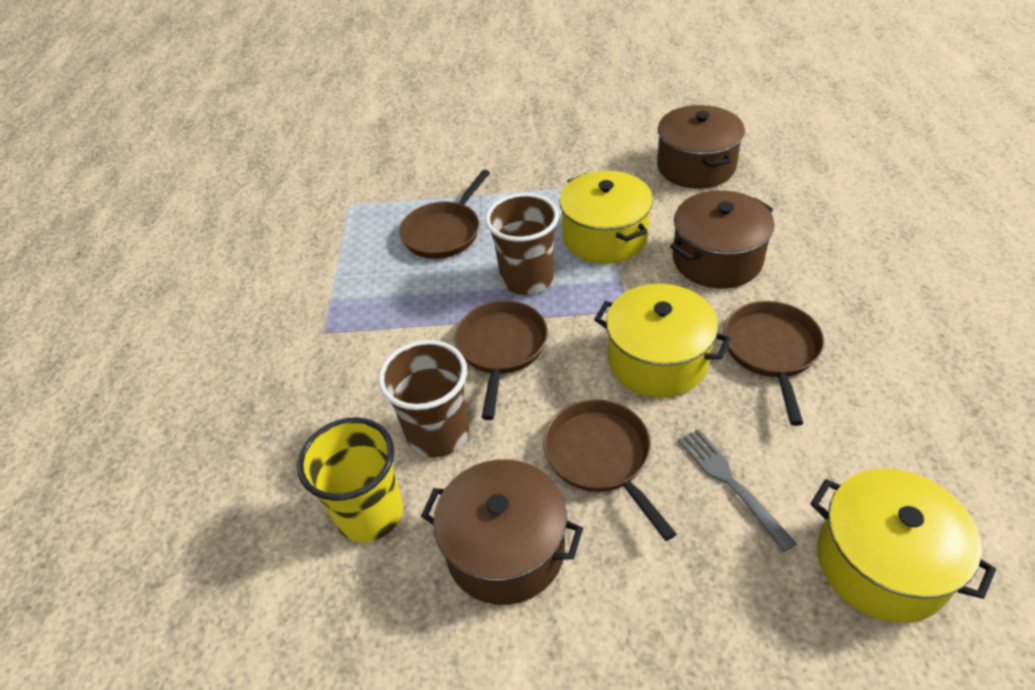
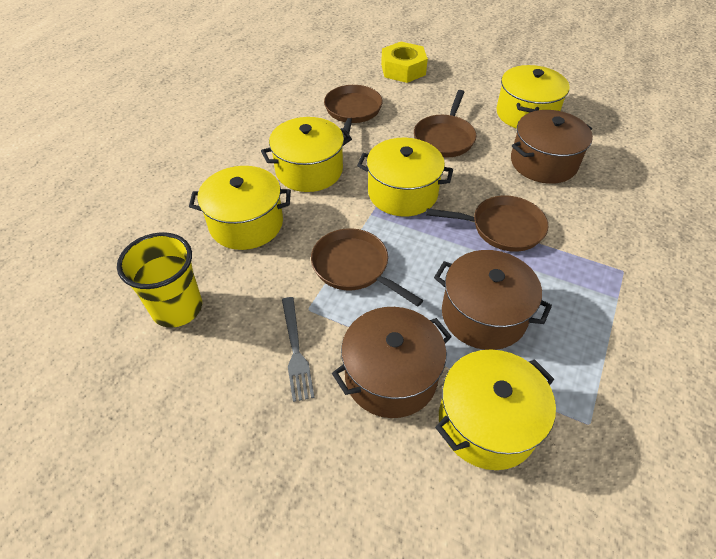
brown cup: 2 -> 0
yellow nut: 0 -> 1
yellow pot: 3 -> 5

